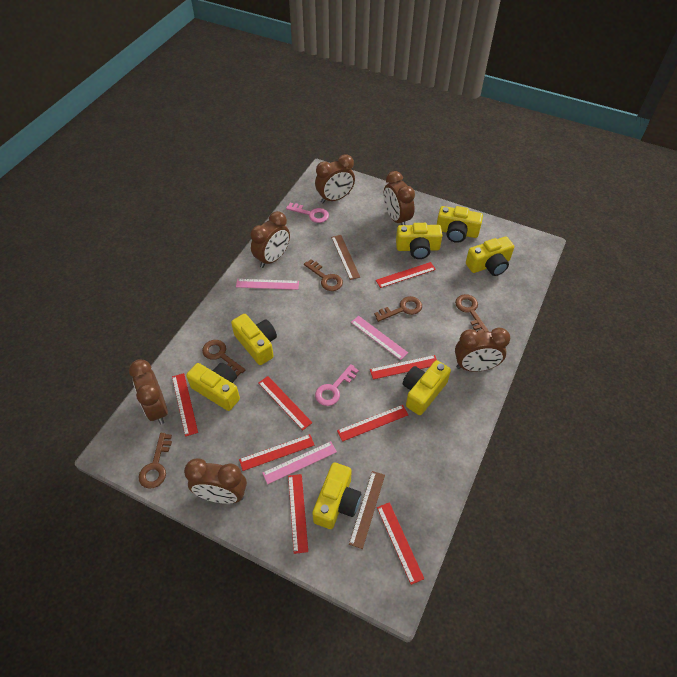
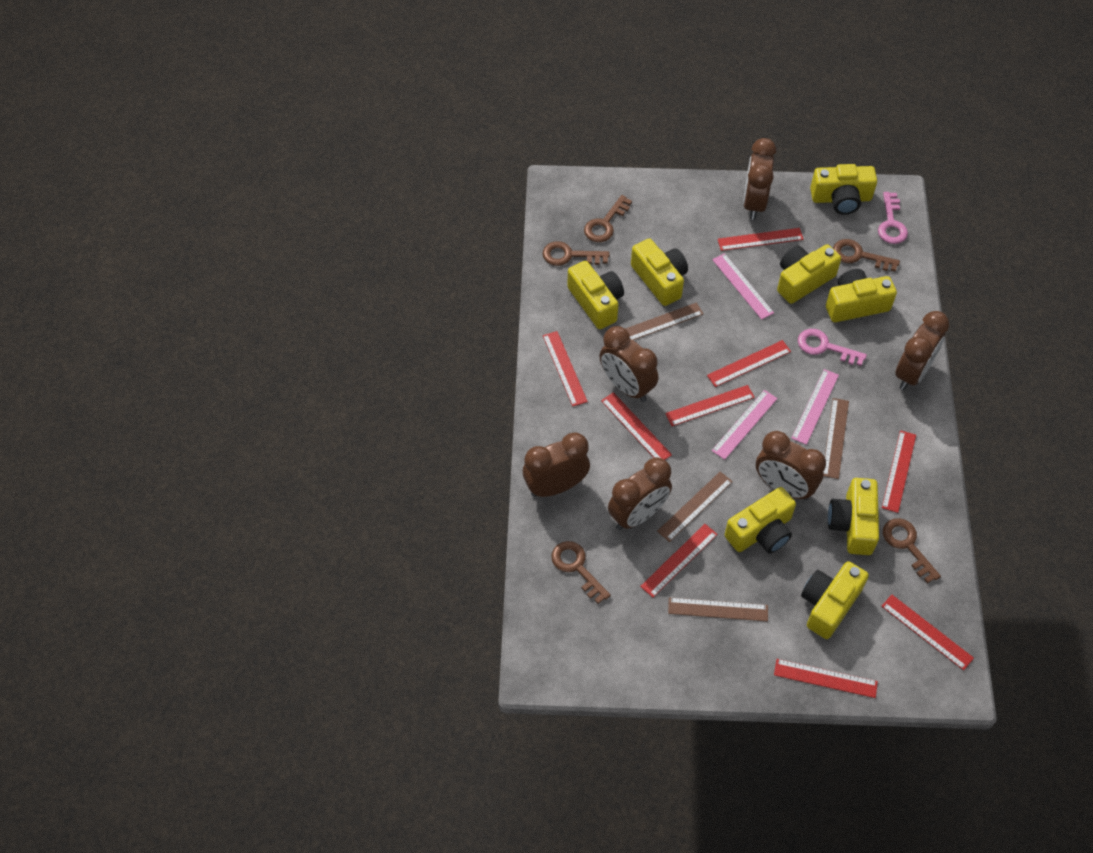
brown ruler: 2 -> 4
red ruler: 8 -> 9
yellow camera: 7 -> 8

